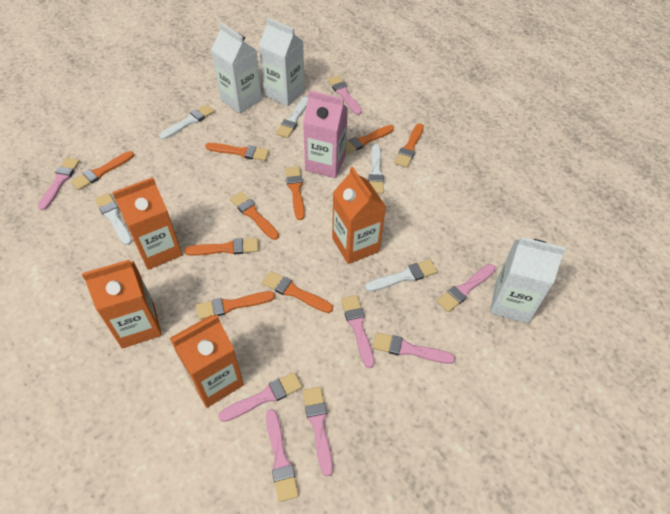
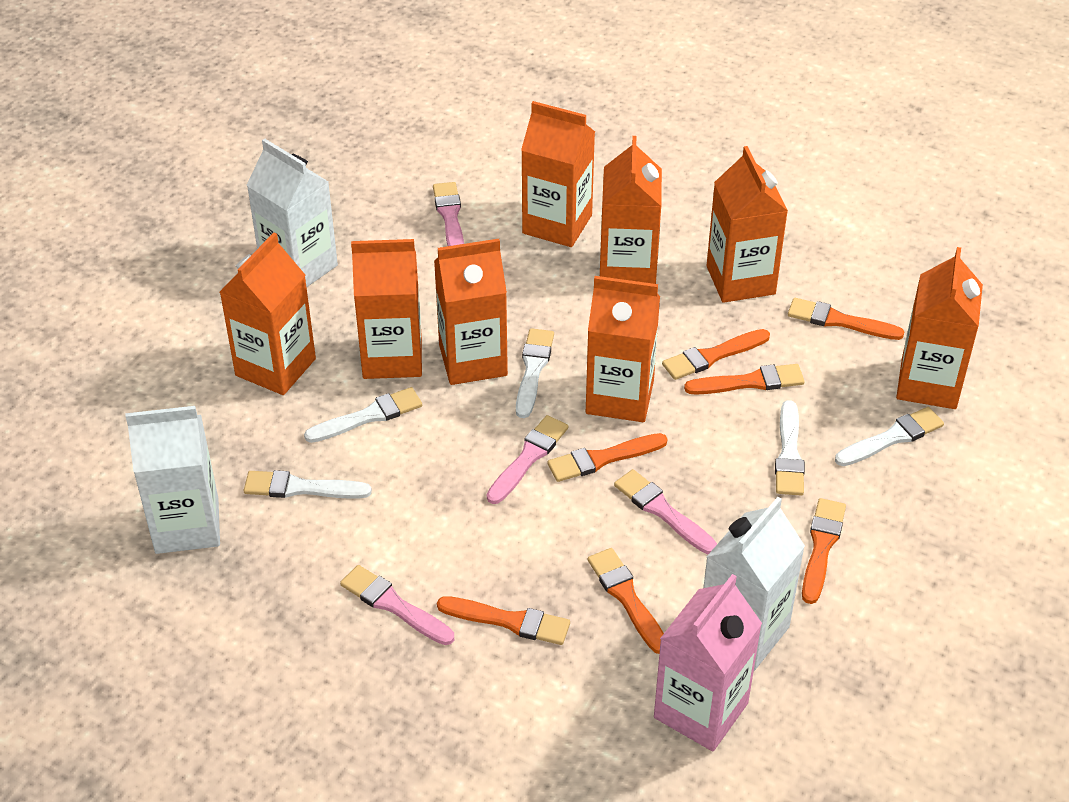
orange brush: 9 -> 7
orange carton: 4 -> 8
pink brush: 8 -> 4

